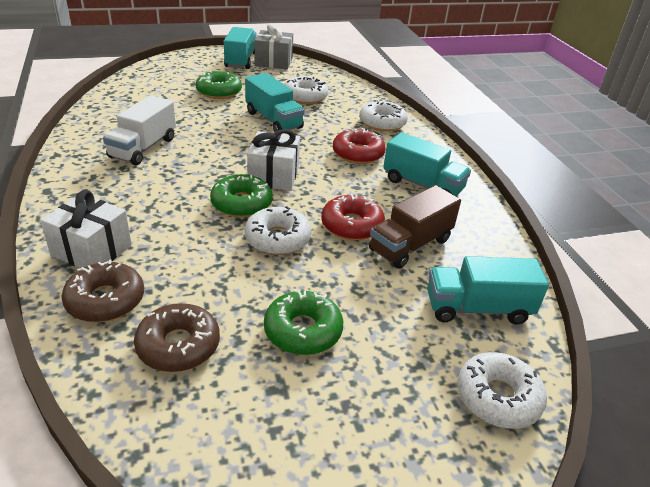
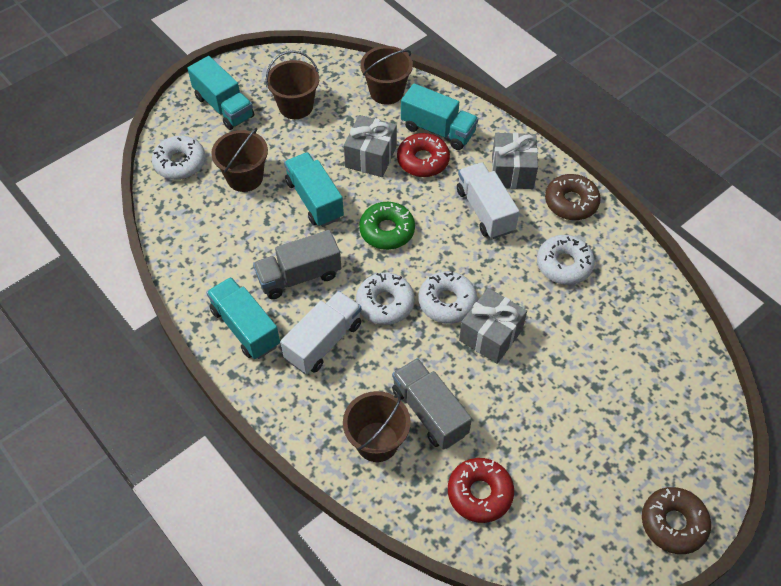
brown bucket: 0 -> 4
brown truck: 1 -> 0
green donut: 3 -> 1
grey gift: 1 -> 3
grey truck: 0 -> 2
white gift: 2 -> 0
white truck: 1 -> 2

